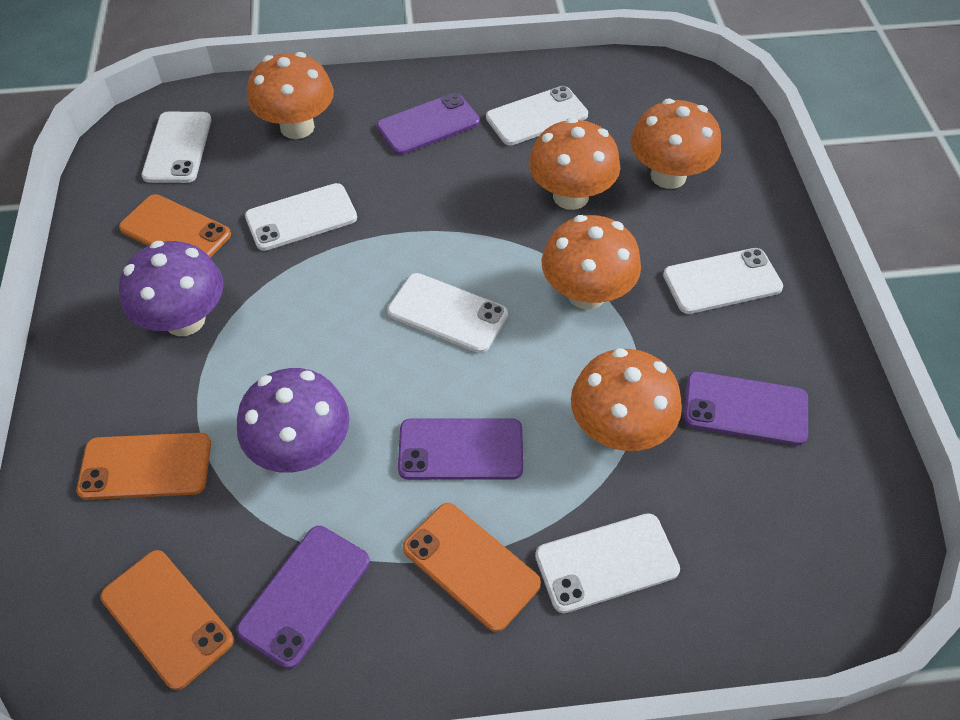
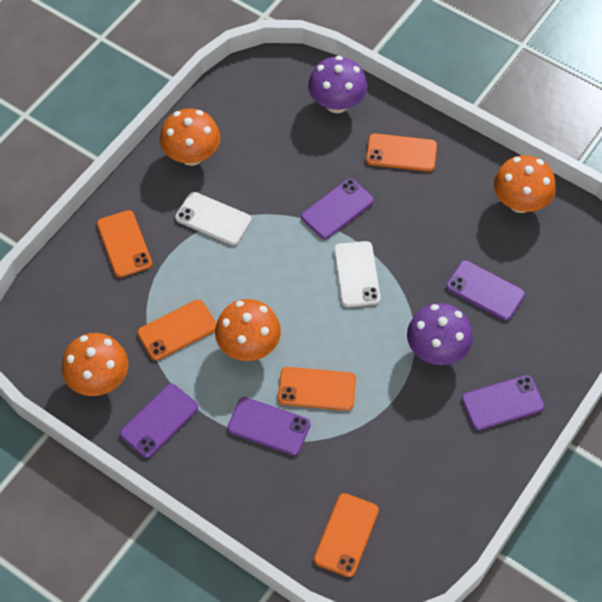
orange mushroom: 5 -> 4
orange phone: 4 -> 5
purple phone: 4 -> 5
white phone: 6 -> 2

